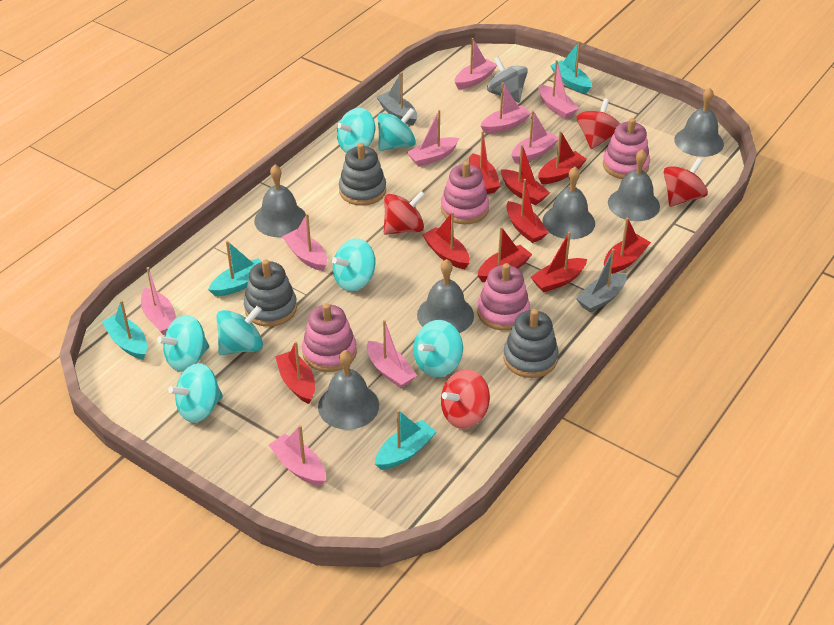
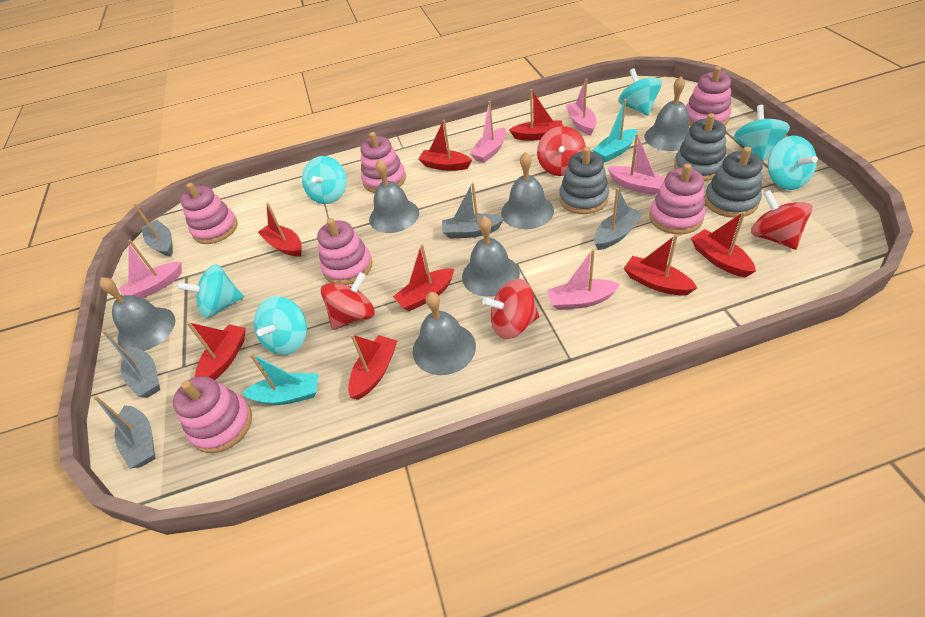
grey boat: 2 -> 5
grey spinning top: 1 -> 0
pink boat: 9 -> 5
pink stacking toy: 4 -> 6
red boat: 9 -> 8
turquoise boat: 4 -> 2
turquoise spinning top: 7 -> 6

